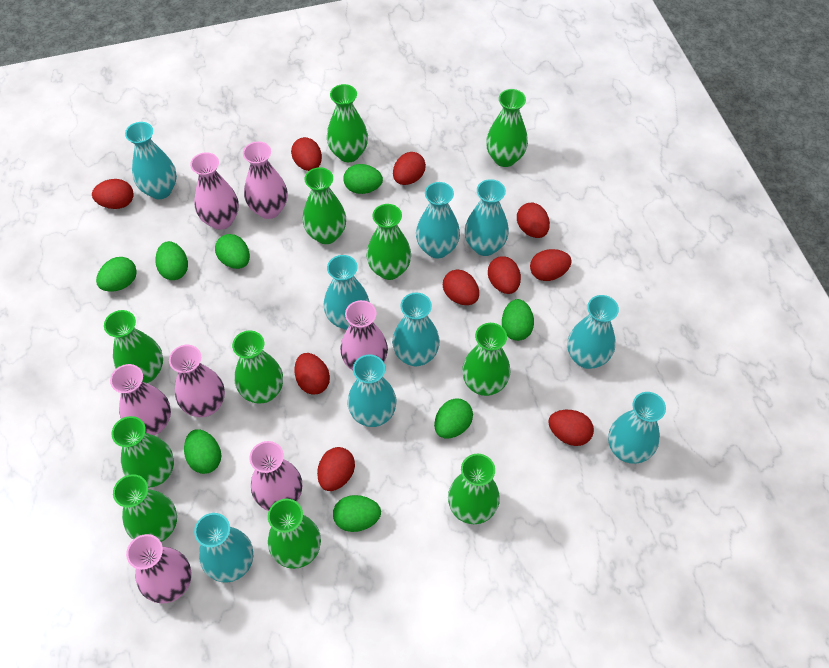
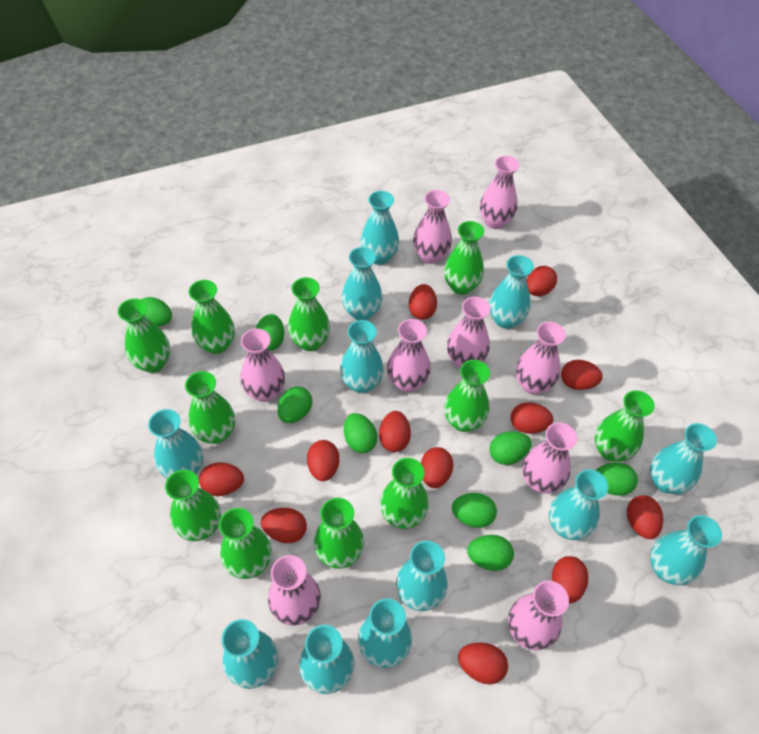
pink vase: 7 -> 9
red egg: 10 -> 12
turquoise vase: 9 -> 12

